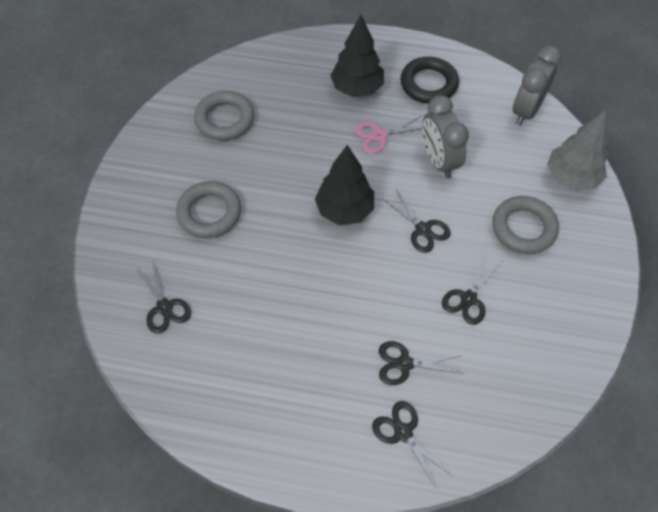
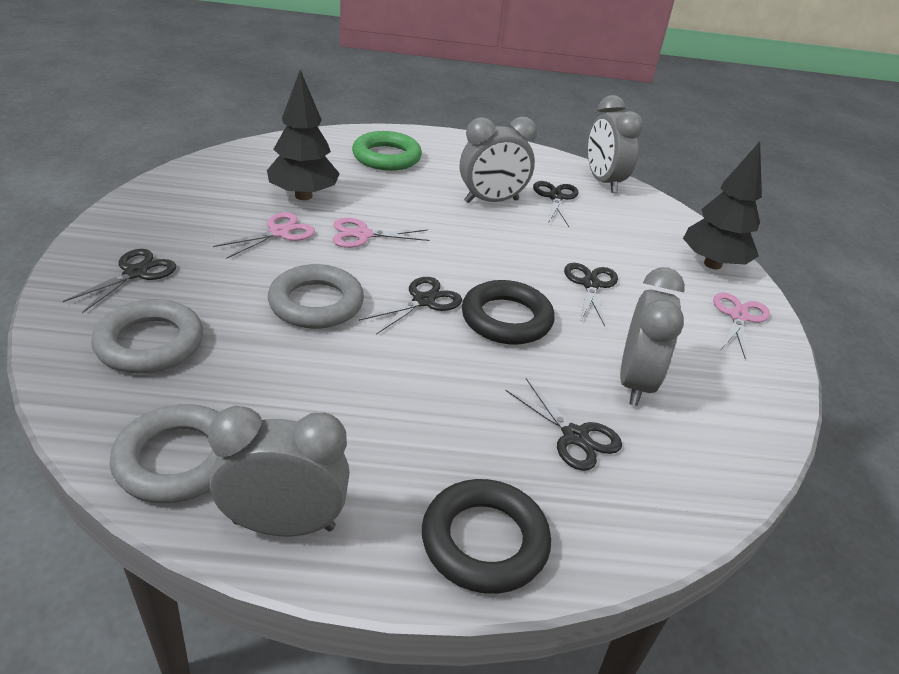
black ring: 1 -> 2
green ring: 0 -> 1
grey clock: 2 -> 4
grey tree: 1 -> 0
pink scissors: 1 -> 3

